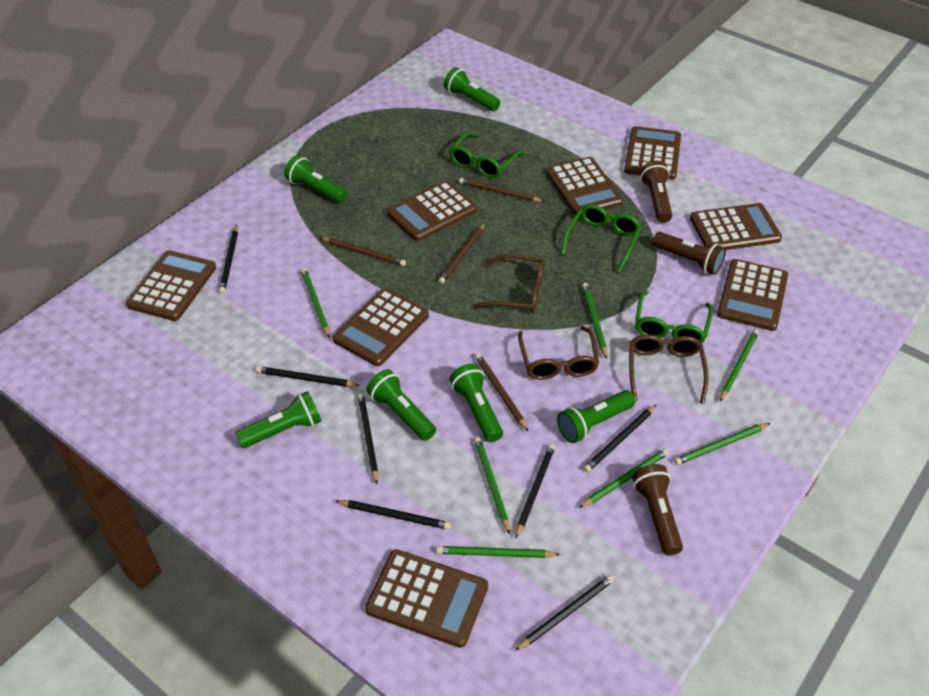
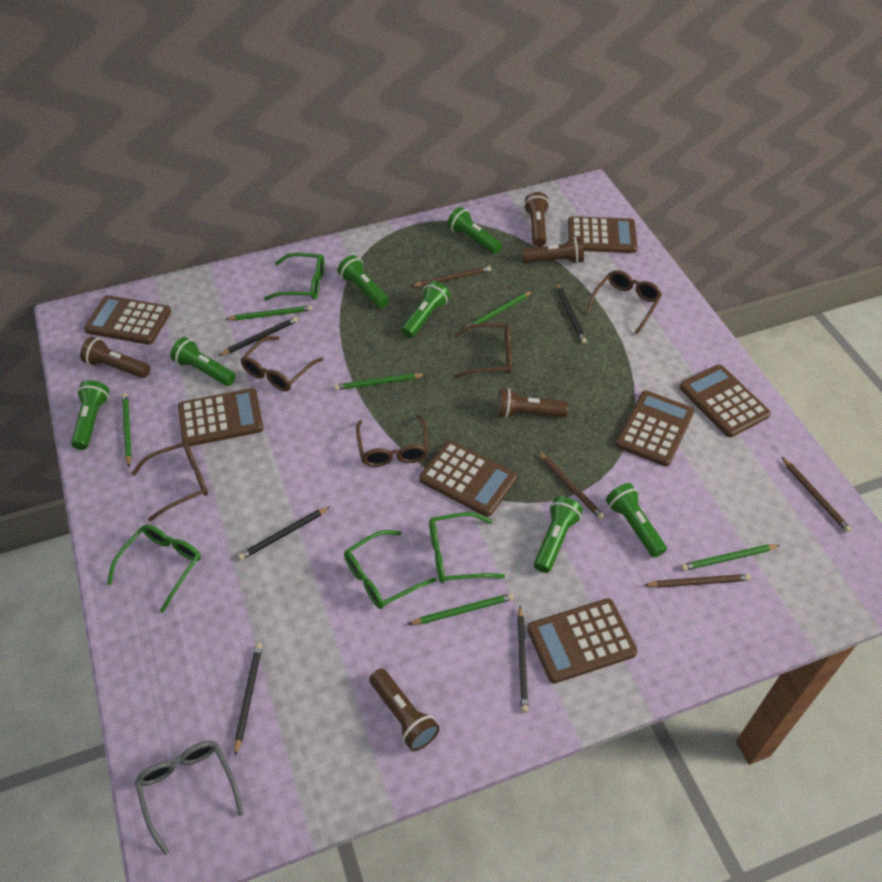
black pencil: 7 -> 5
brown calculator: 8 -> 7
brown flashlight: 3 -> 5
brown glasses: 3 -> 5
green flashlight: 6 -> 7
green glasses: 3 -> 4
green pencil: 7 -> 6
grey glasses: 0 -> 1

